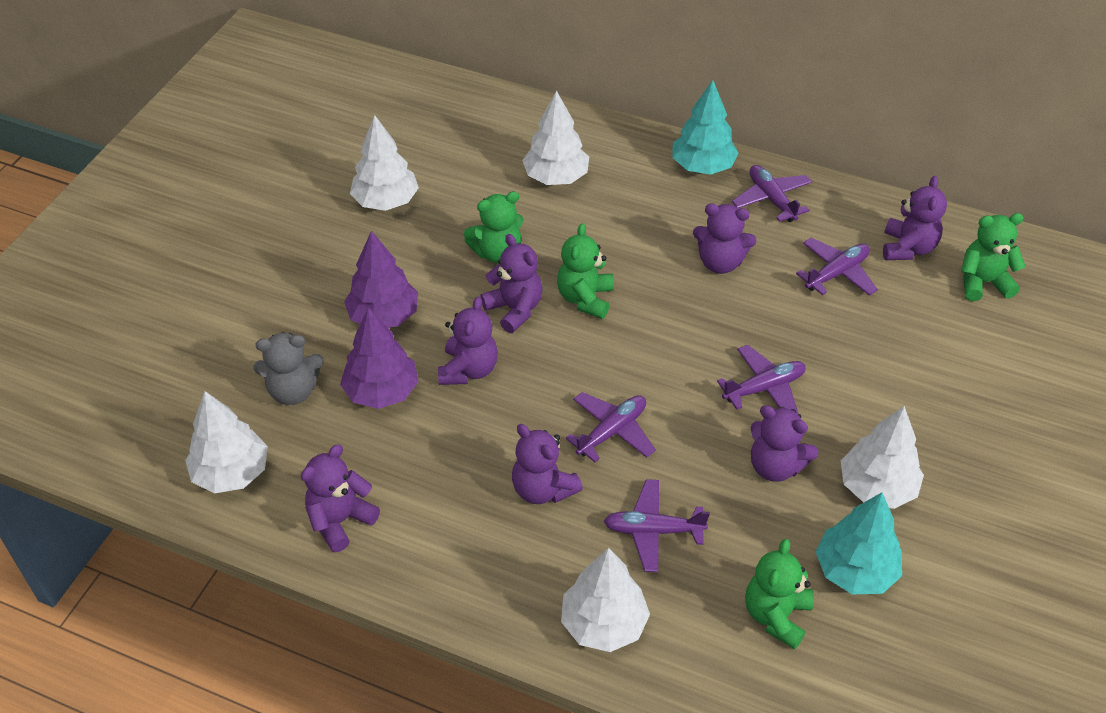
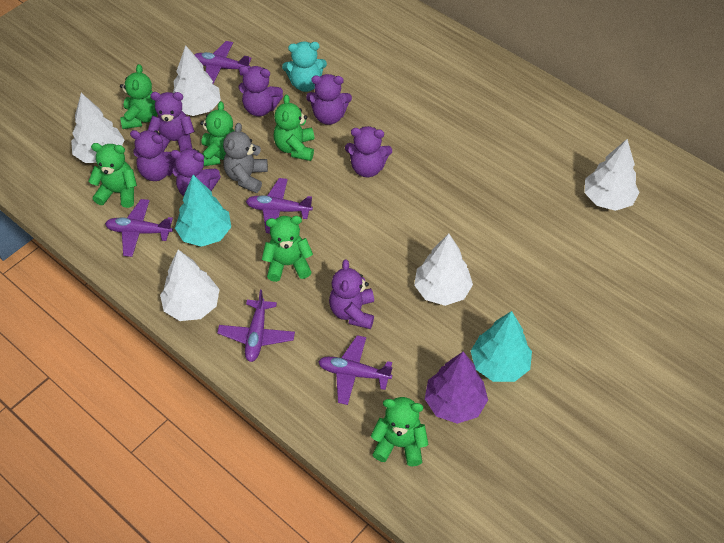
green teddy bear: 4 -> 6
purple tree: 2 -> 1
turquoise teddy bear: 0 -> 1

